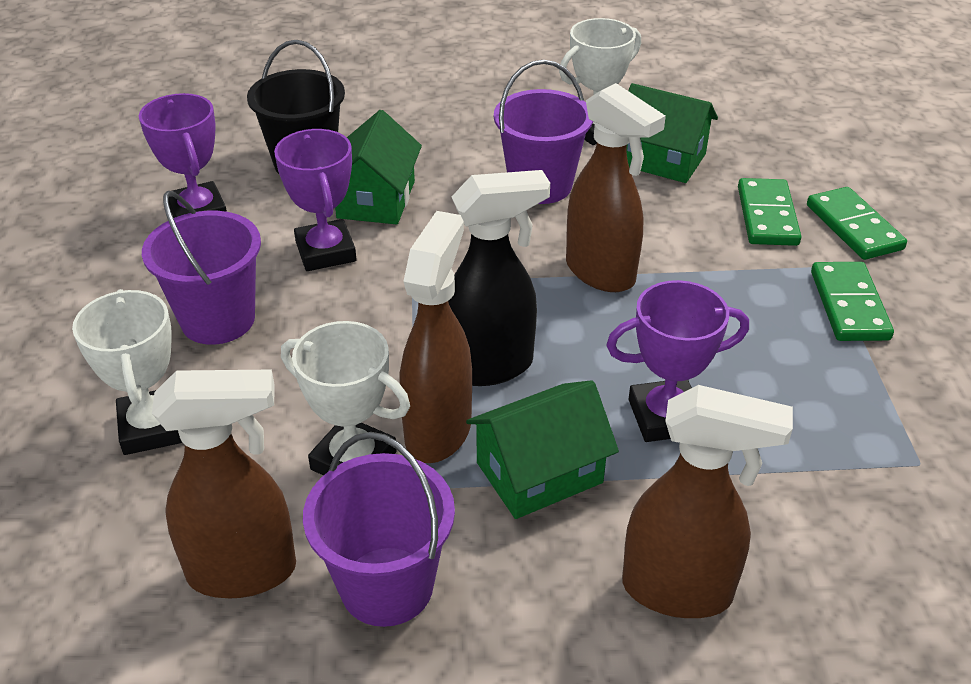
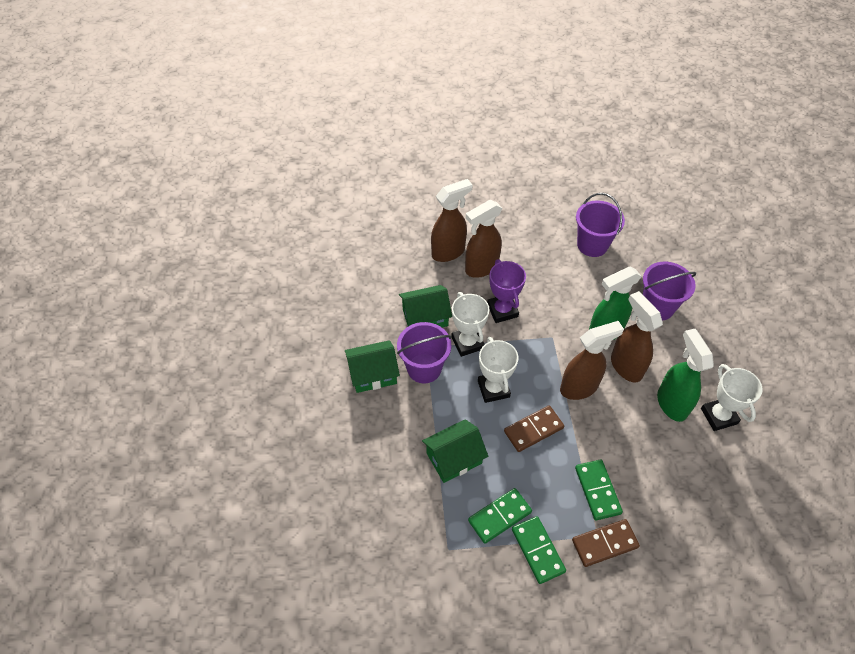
black bucket: 1 -> 0
black spray bottle: 1 -> 0
brown domino: 0 -> 2
green spray bottle: 0 -> 2
purple trophy: 3 -> 1

